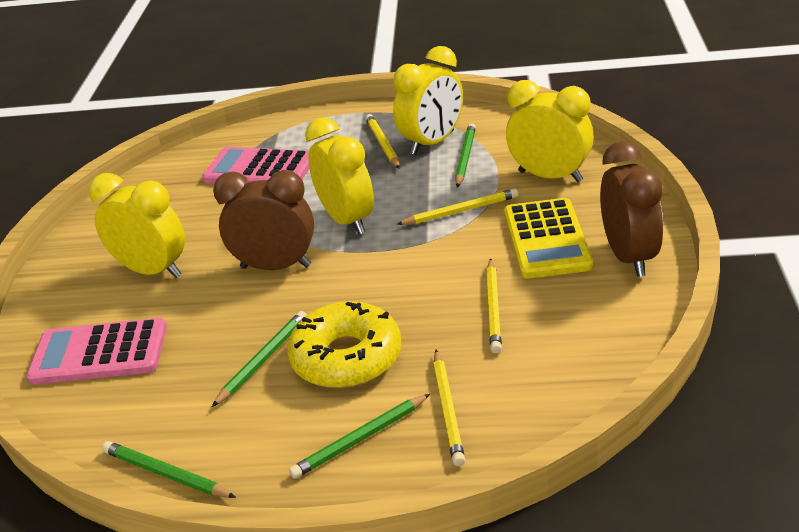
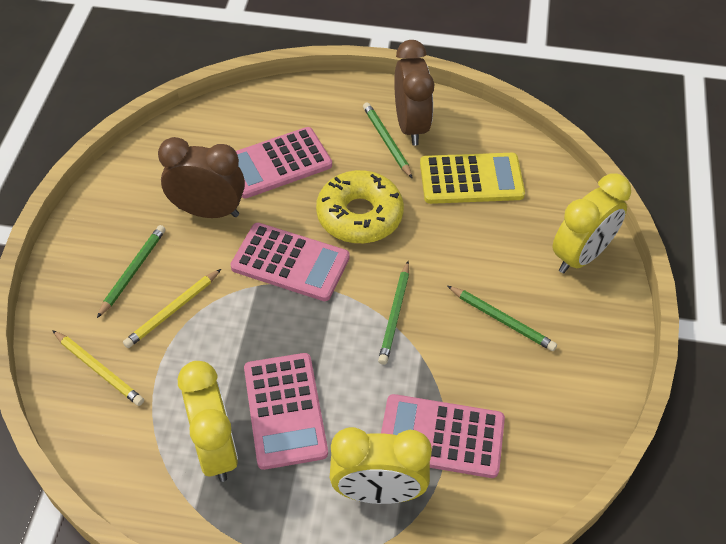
pink calculator: 2 -> 4
yellow clock: 4 -> 3
yellow pencil: 4 -> 2

